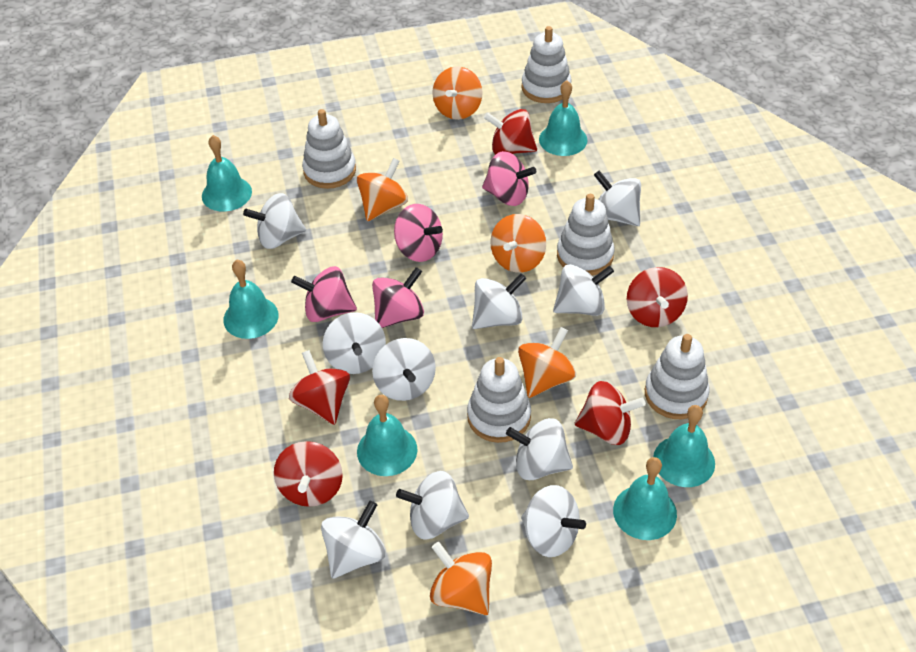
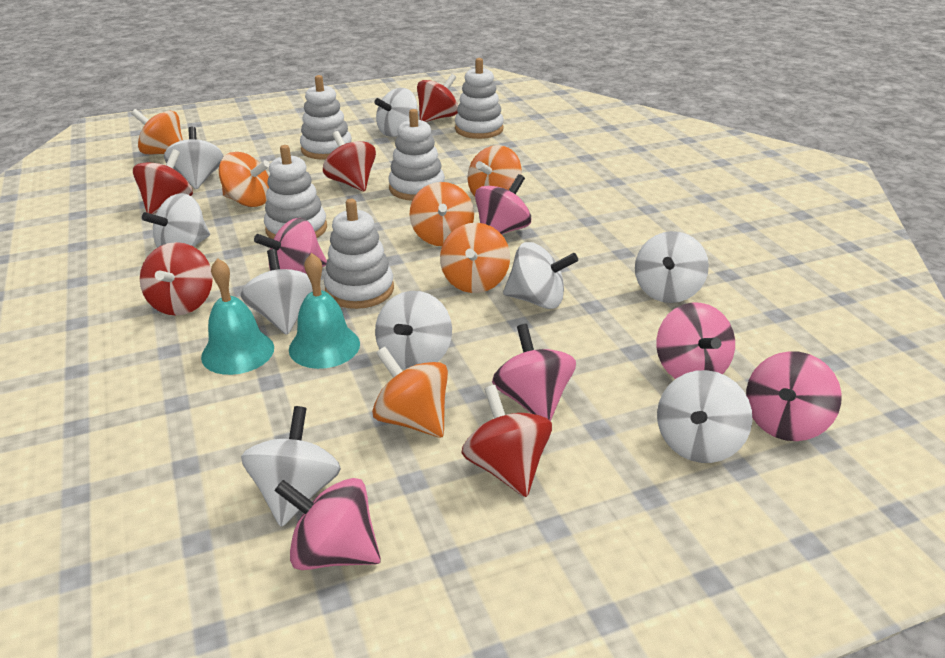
orange spinning top: 5 -> 6
pink spinning top: 4 -> 6
turquoise bell: 6 -> 2
white spinning top: 10 -> 9

